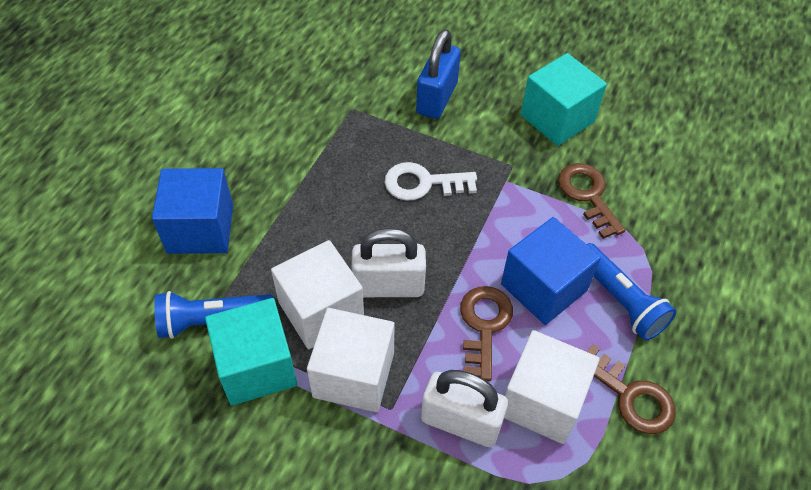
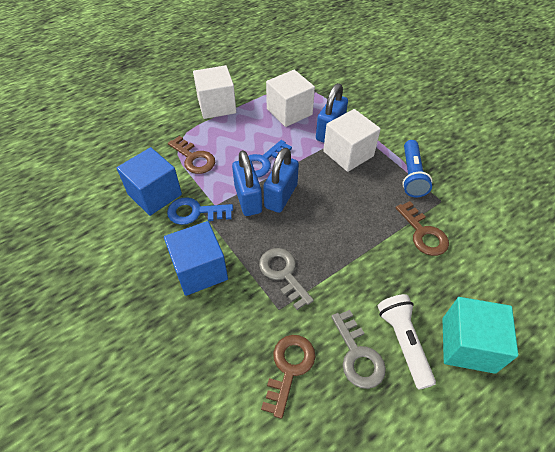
blue flashlight: 2 -> 1
blue key: 0 -> 2
blue padlock: 1 -> 3
grey key: 0 -> 2
turquoise cube: 2 -> 1
white flashlight: 0 -> 1
white key: 1 -> 0
white padlock: 2 -> 0

